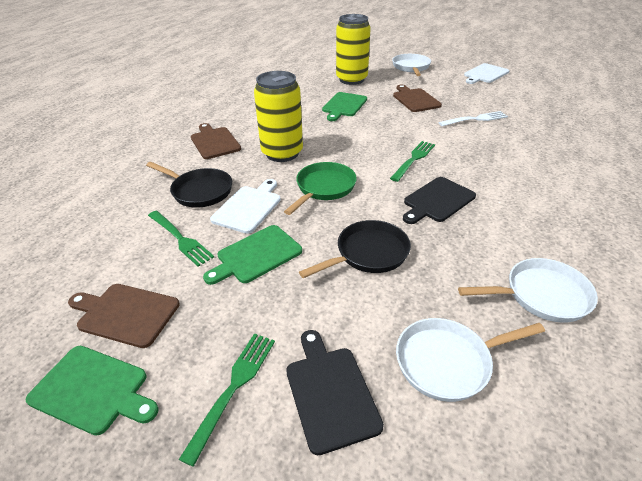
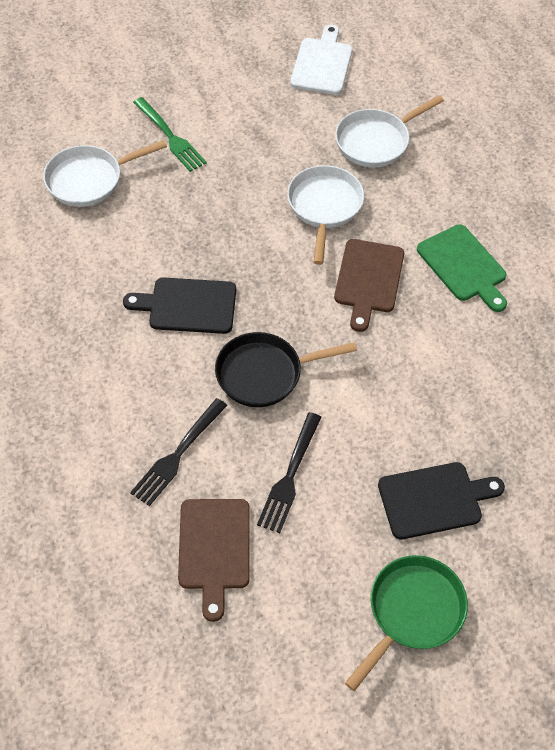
black fork: 0 -> 2
black pan: 2 -> 1
brown cutting board: 3 -> 2
green cutting board: 3 -> 1
green fork: 3 -> 1
white cutting board: 2 -> 1
white fork: 1 -> 0
yellow can: 2 -> 0

